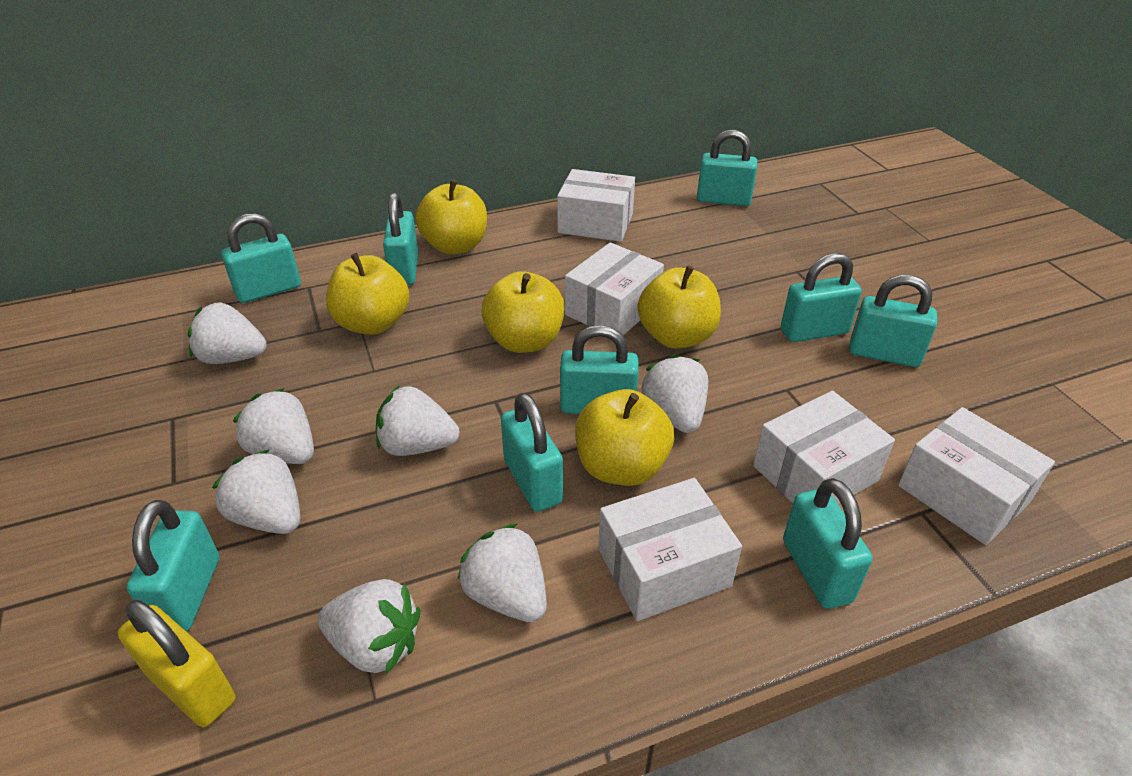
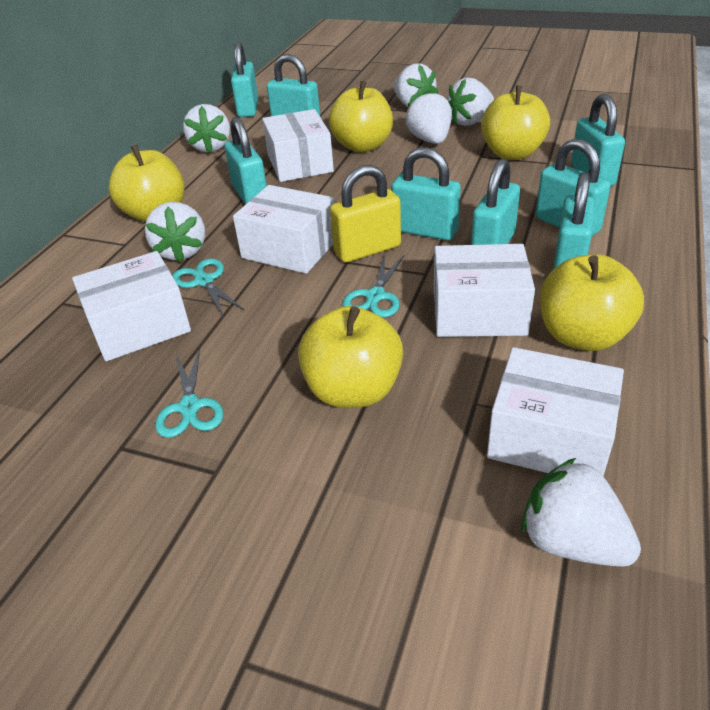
turquoise padlock: 9 -> 8
turquoise scissors: 0 -> 3
white strawberry: 7 -> 6

